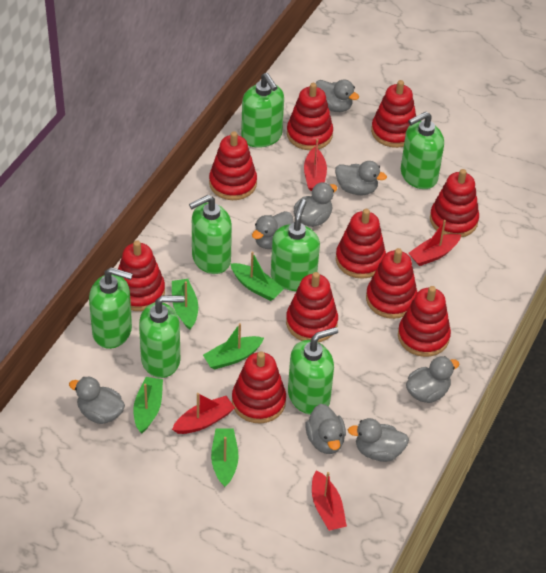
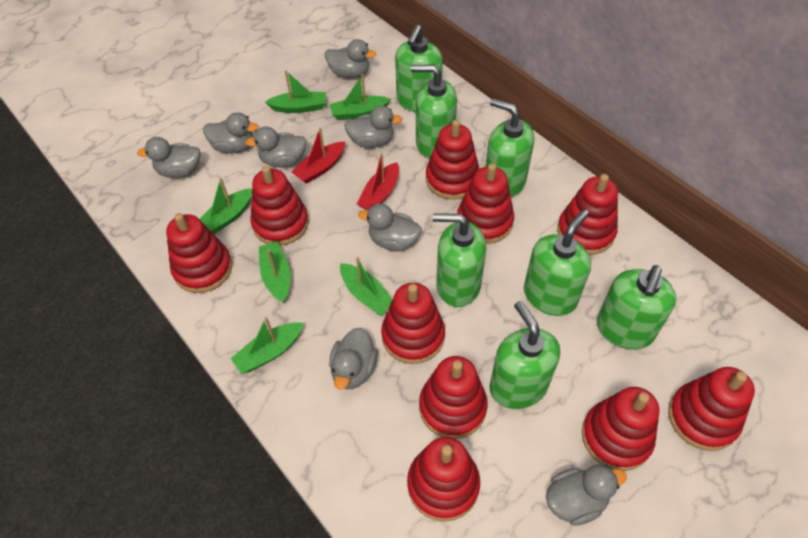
green boat: 5 -> 6
red boat: 4 -> 2

